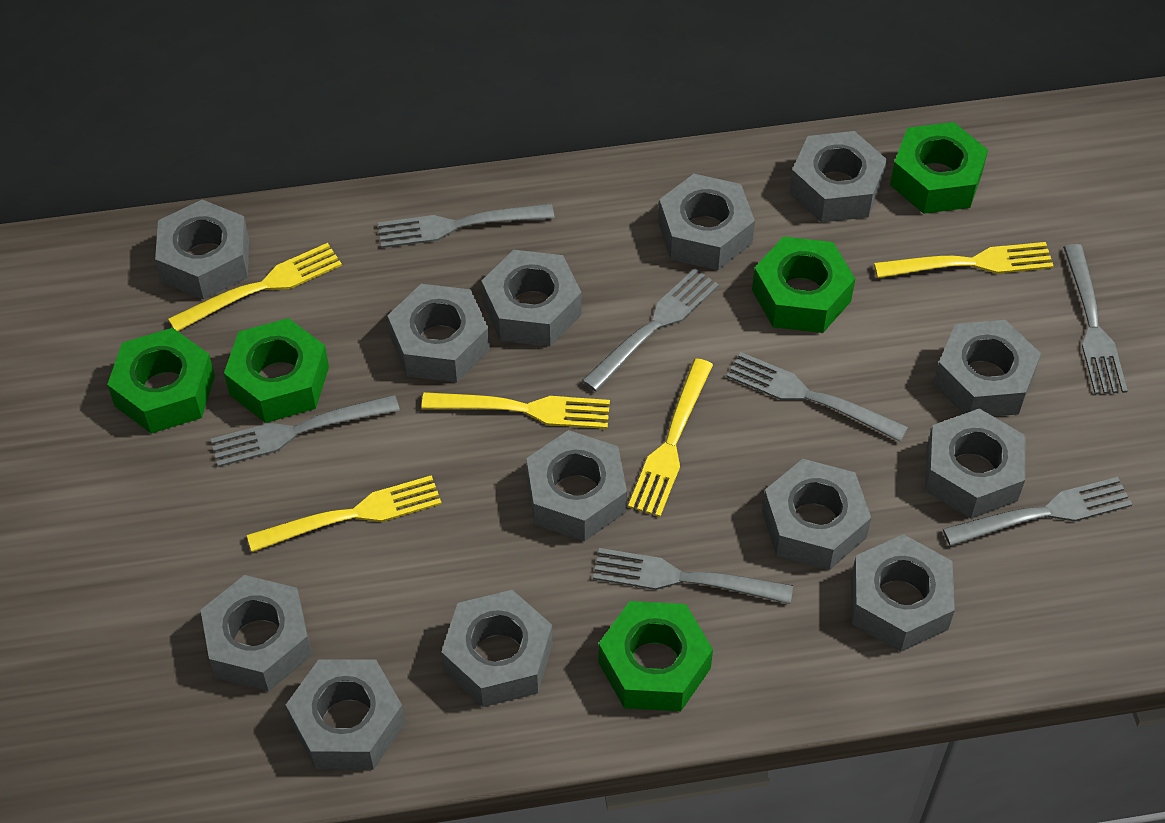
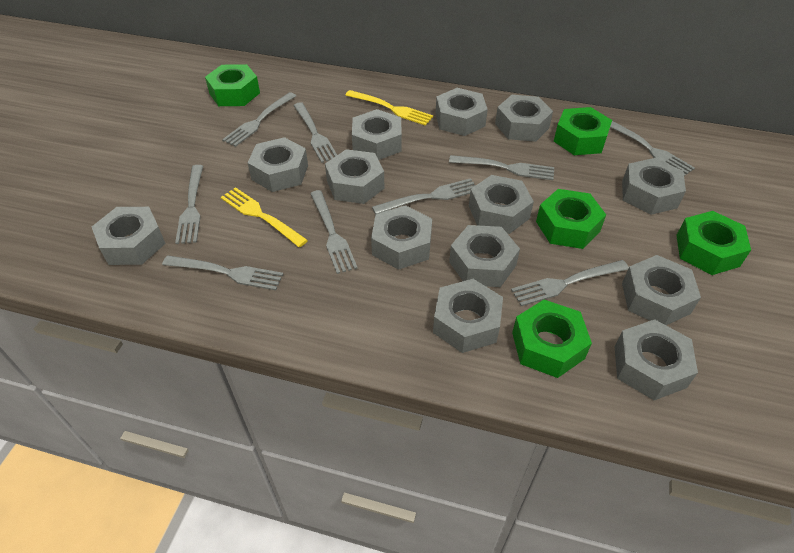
grey fork: 7 -> 9
yellow fork: 5 -> 2

